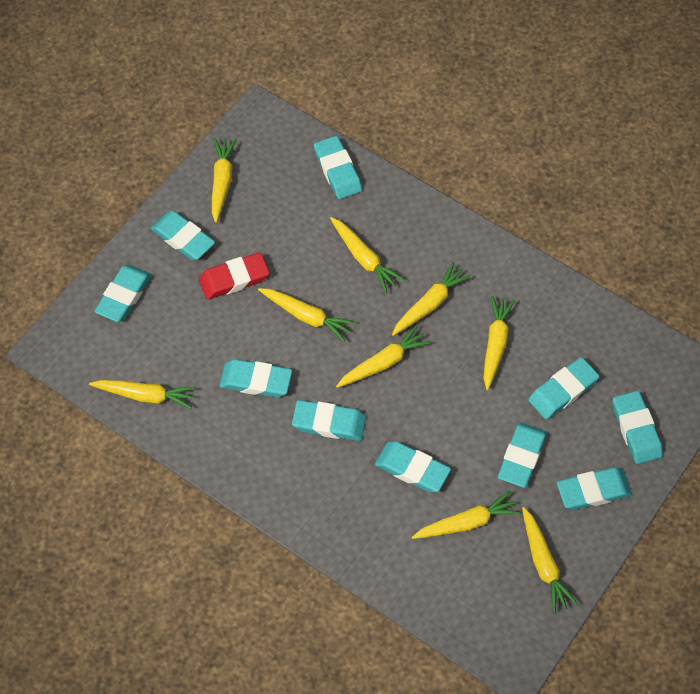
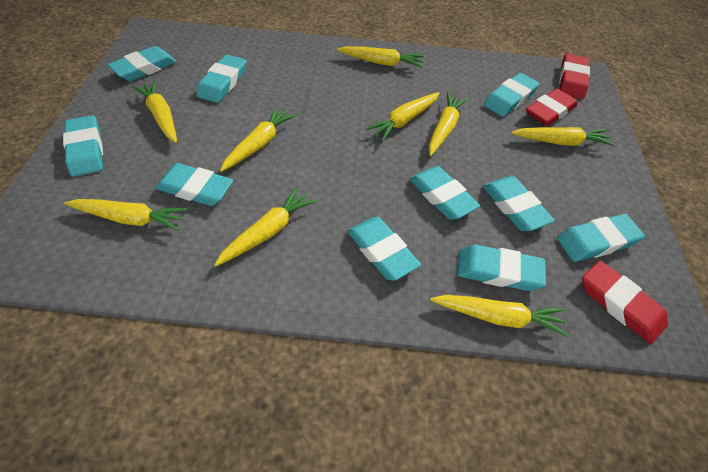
red eraser: 1 -> 3

